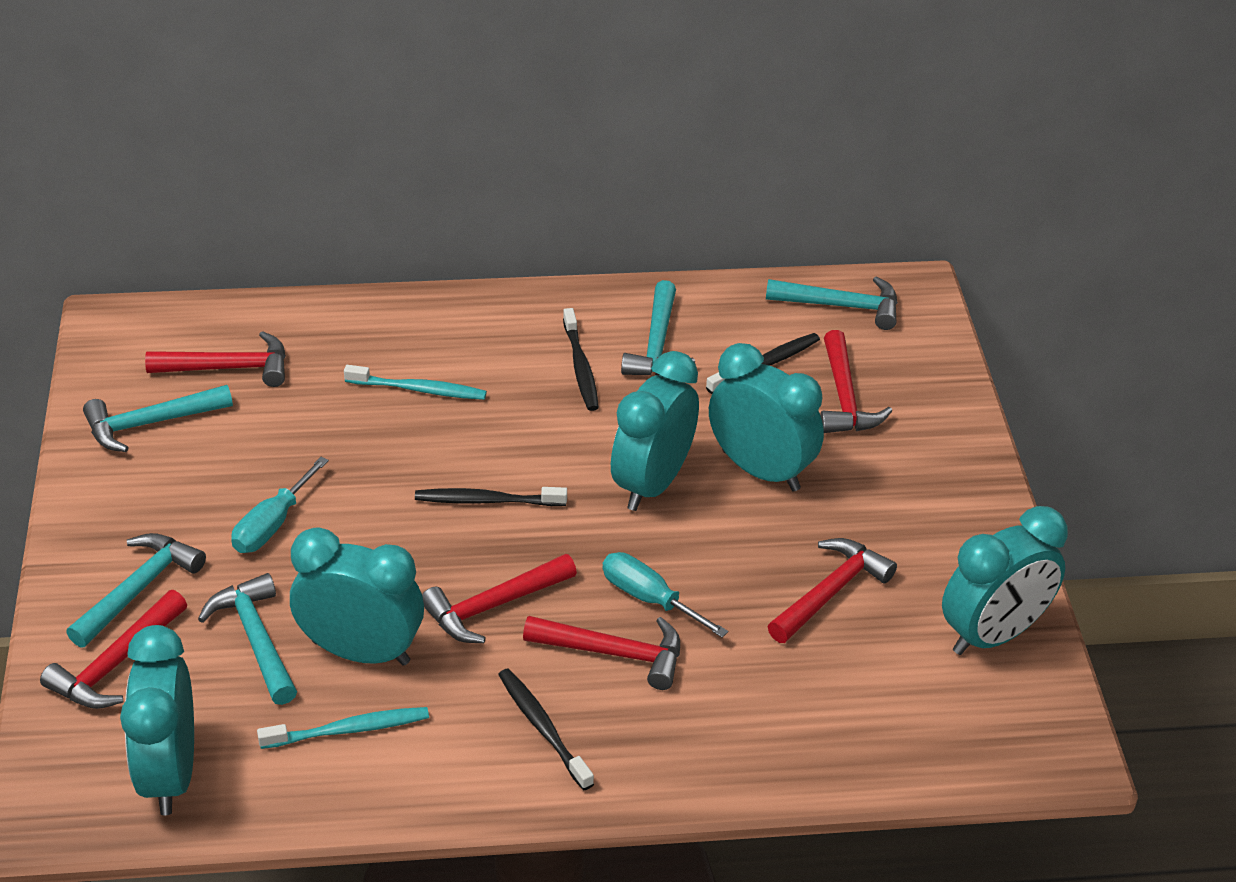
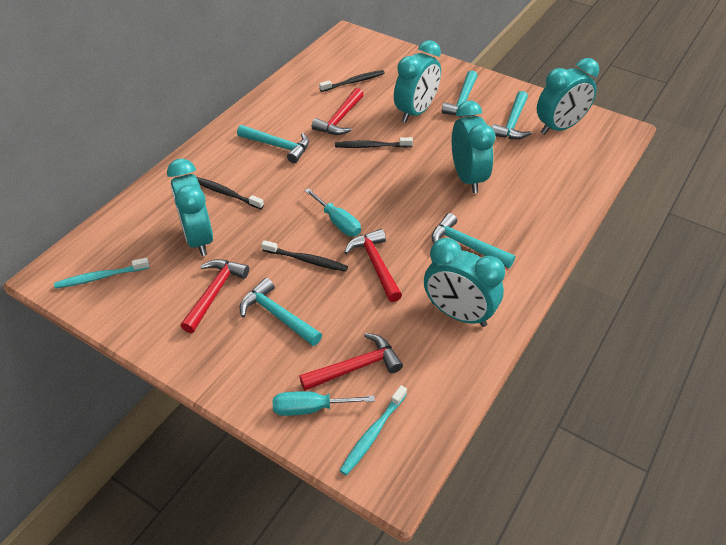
red hammer: 6 -> 4

